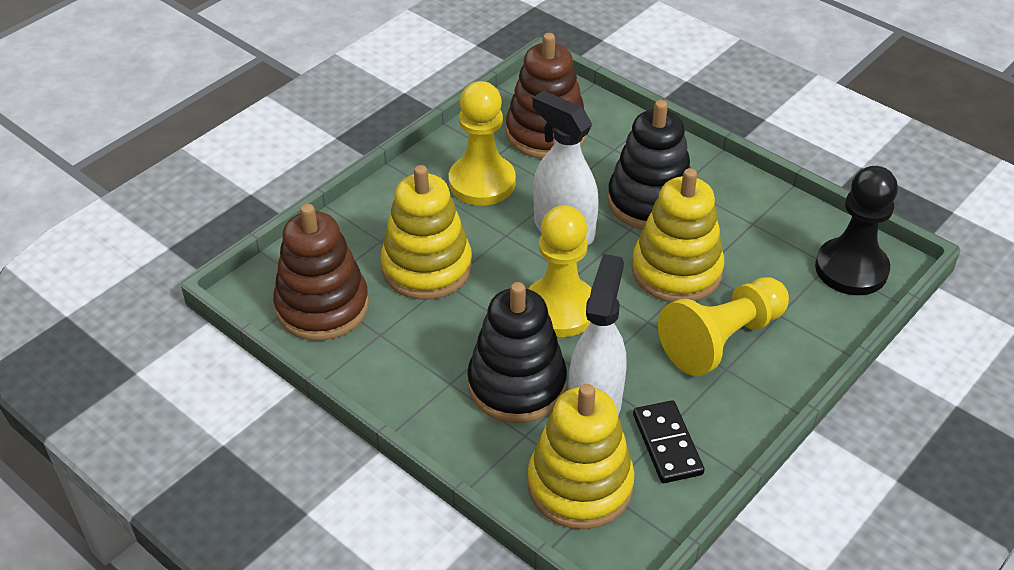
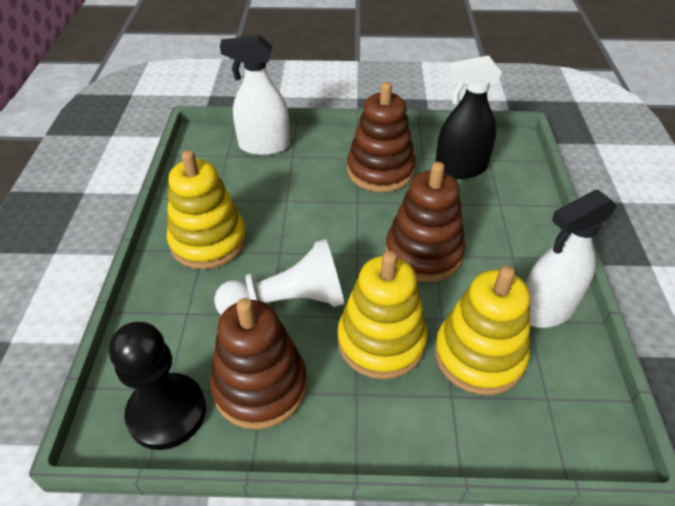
black domino: 1 -> 0
black spray bottle: 0 -> 1
black stacking toy: 2 -> 0
brown stacking toy: 2 -> 3
white pawn: 0 -> 1
yellow pawn: 3 -> 0

